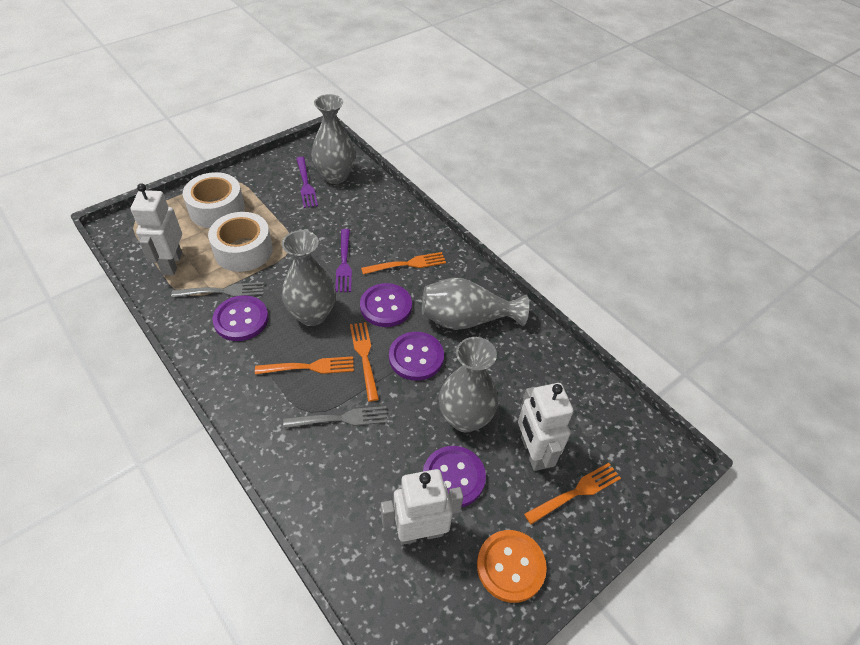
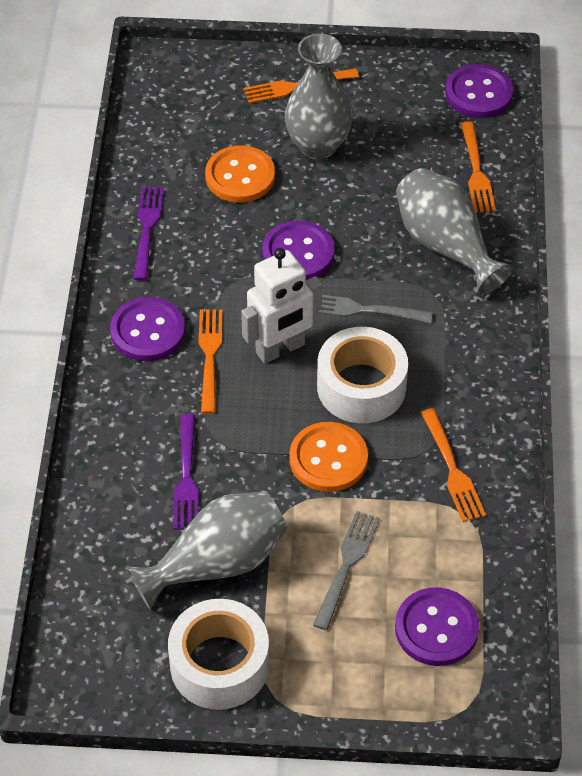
grey vase: 4 -> 3
orange button: 1 -> 2
white robot: 3 -> 1

